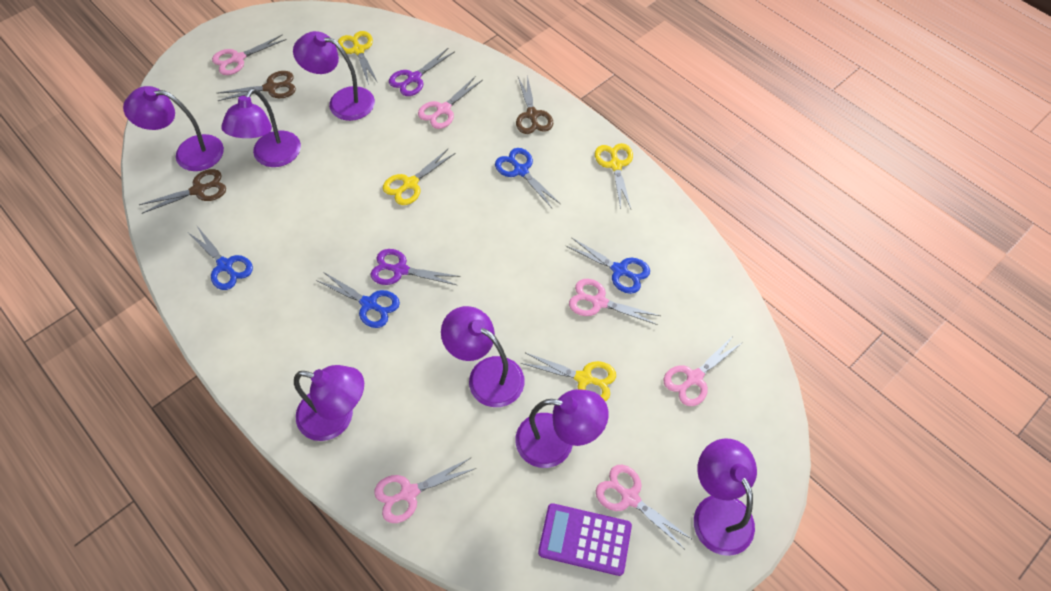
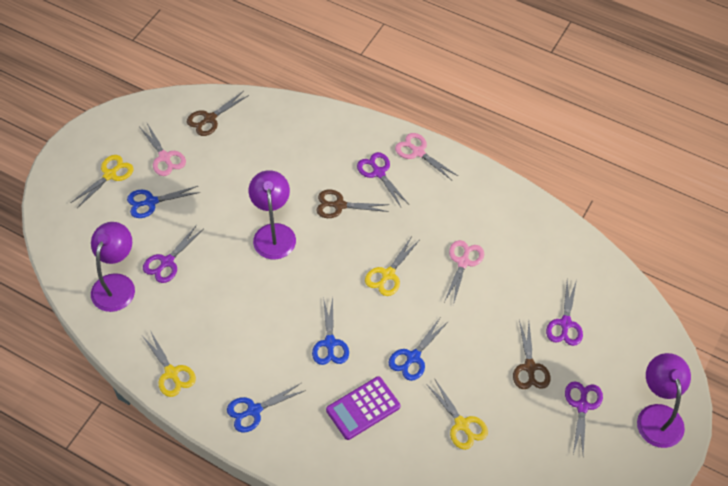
pink scissors: 6 -> 3
purple lamp: 7 -> 3
purple scissors: 2 -> 4

